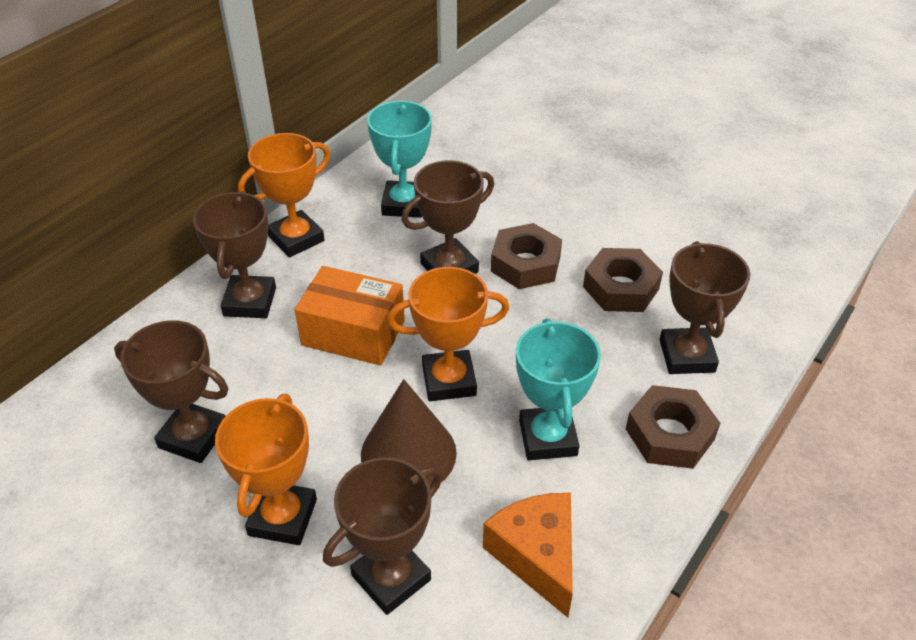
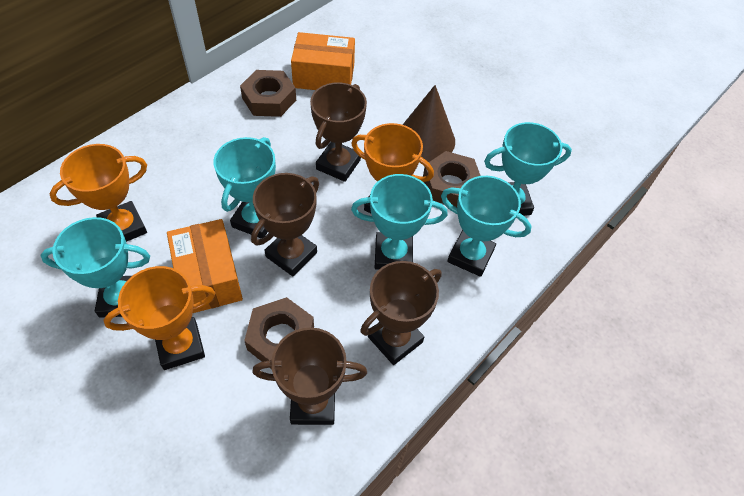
brown trophy: 5 -> 4
orange box: 1 -> 2
orange cheese: 1 -> 0
turquoise trophy: 2 -> 5

